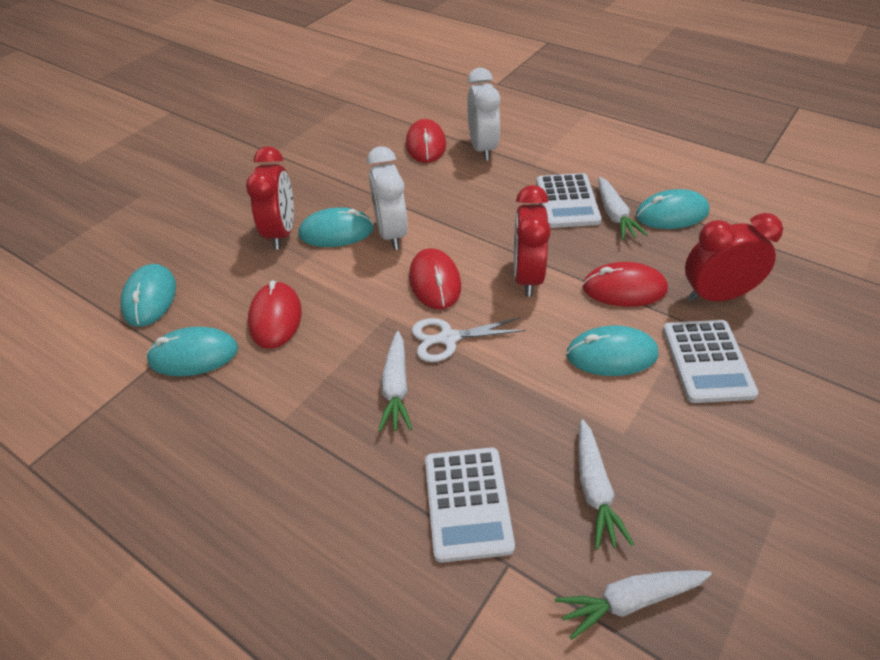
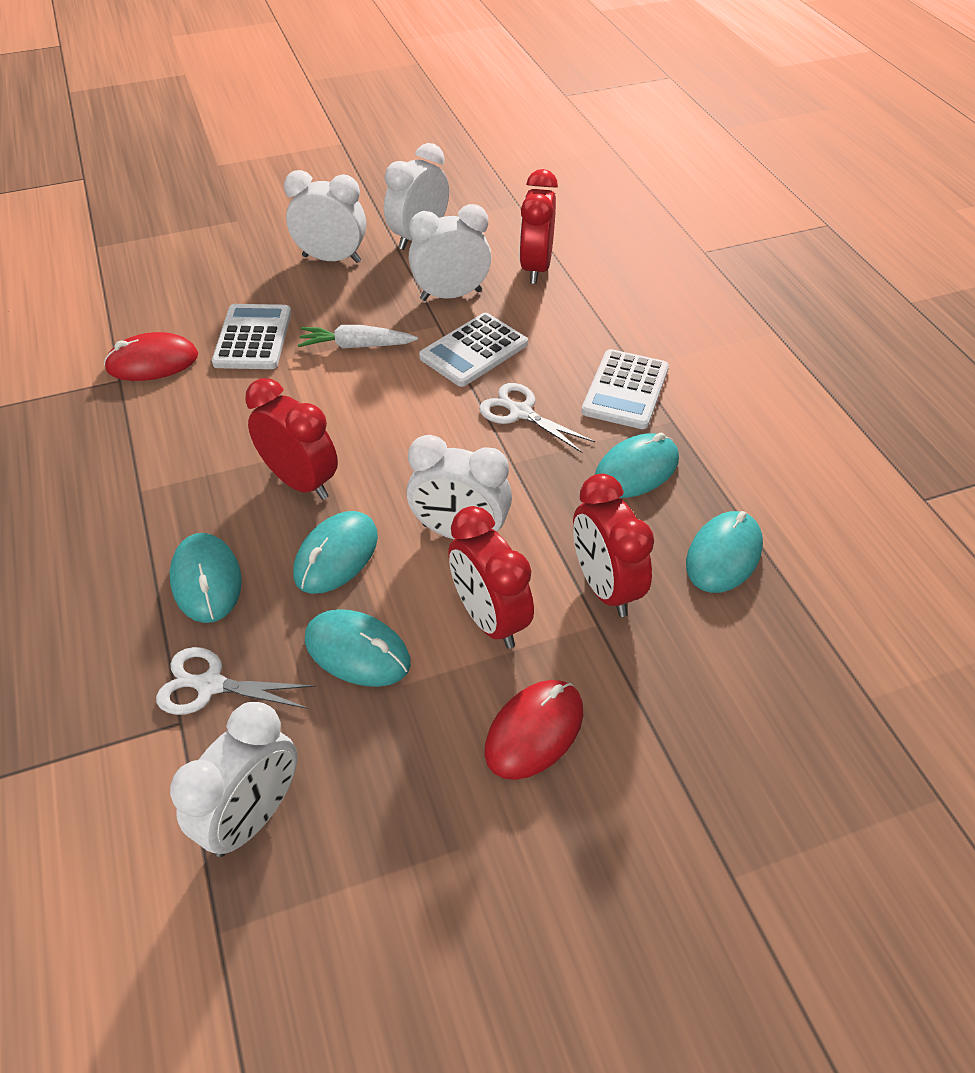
red clock: 3 -> 4
red mouse: 4 -> 2
white carrot: 4 -> 1
white clock: 2 -> 5
white scissors: 1 -> 2

